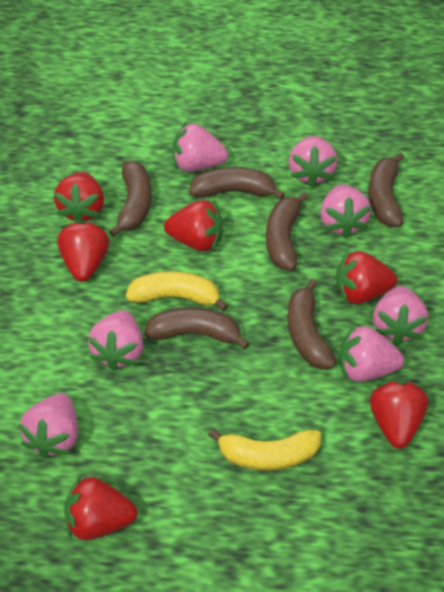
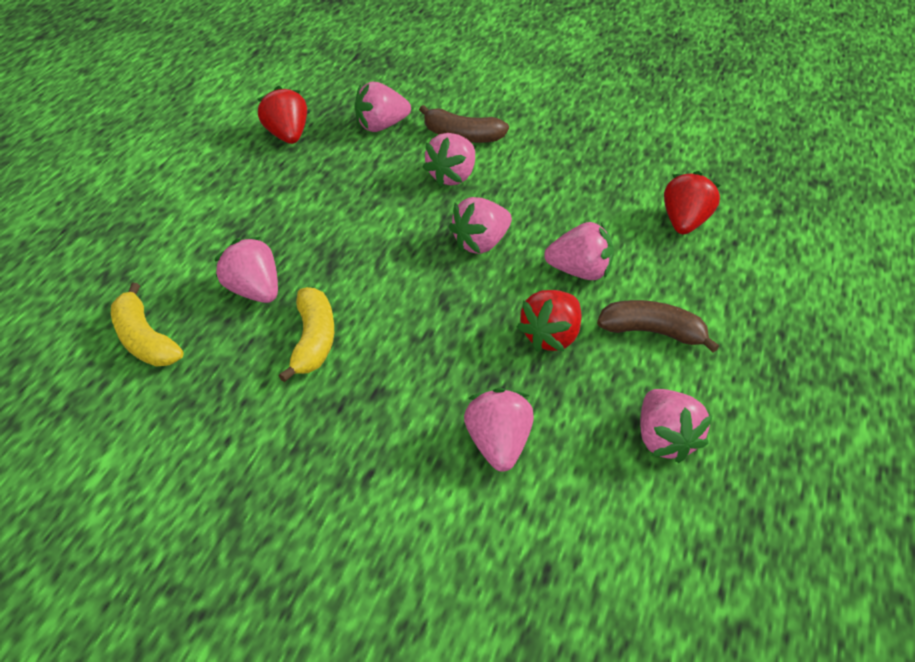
brown banana: 6 -> 2
red strawberry: 6 -> 3

